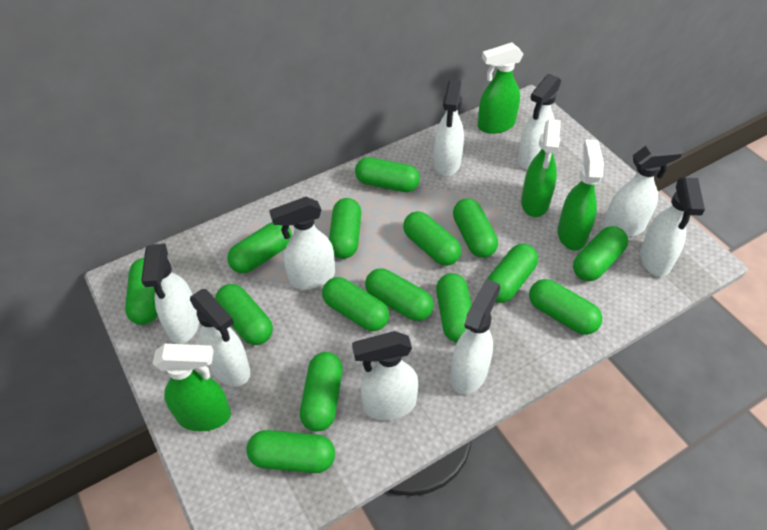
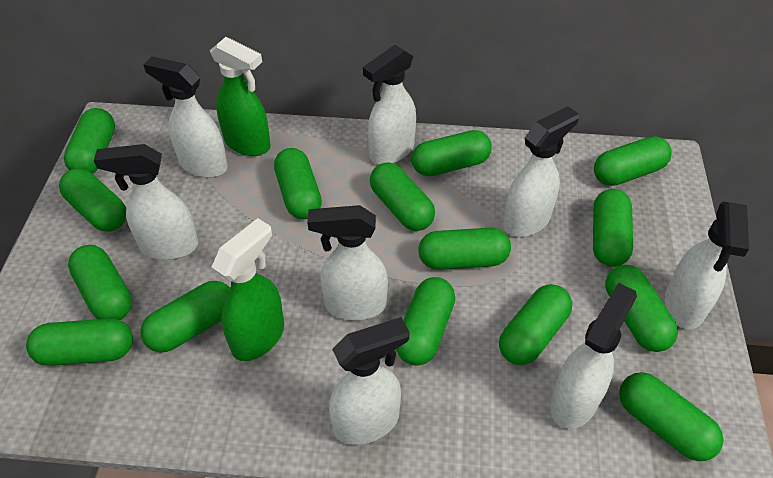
green spray bottle: 4 -> 2
white spray bottle: 9 -> 8

